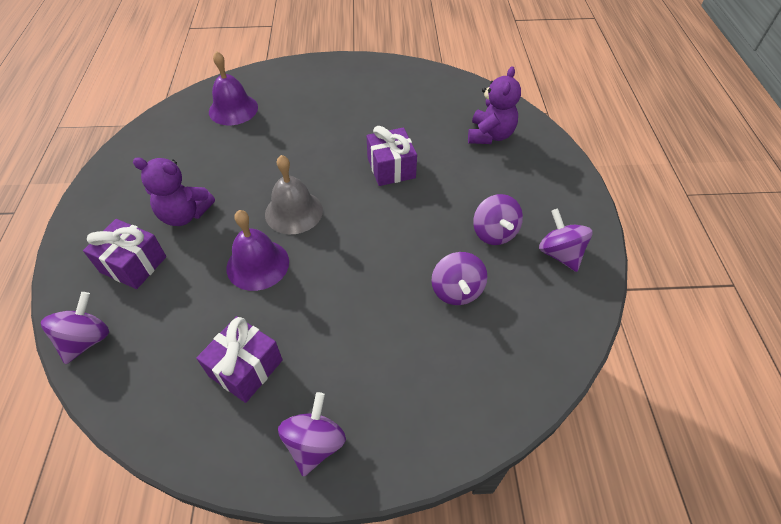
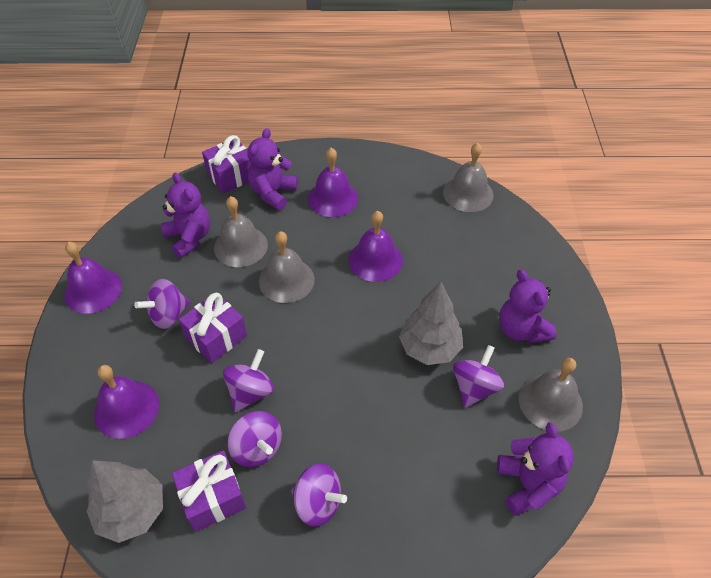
grey bell: 1 -> 4
grey tree: 0 -> 2
purple bell: 2 -> 4
purple teddy bear: 2 -> 4

